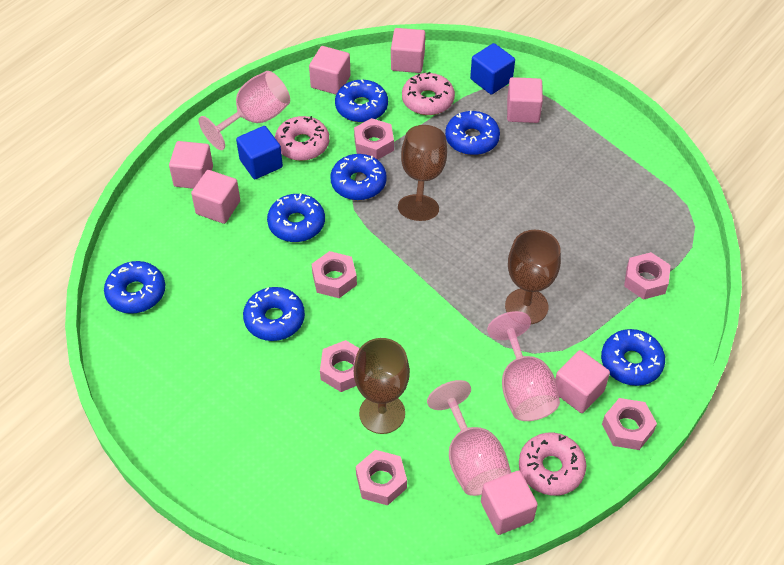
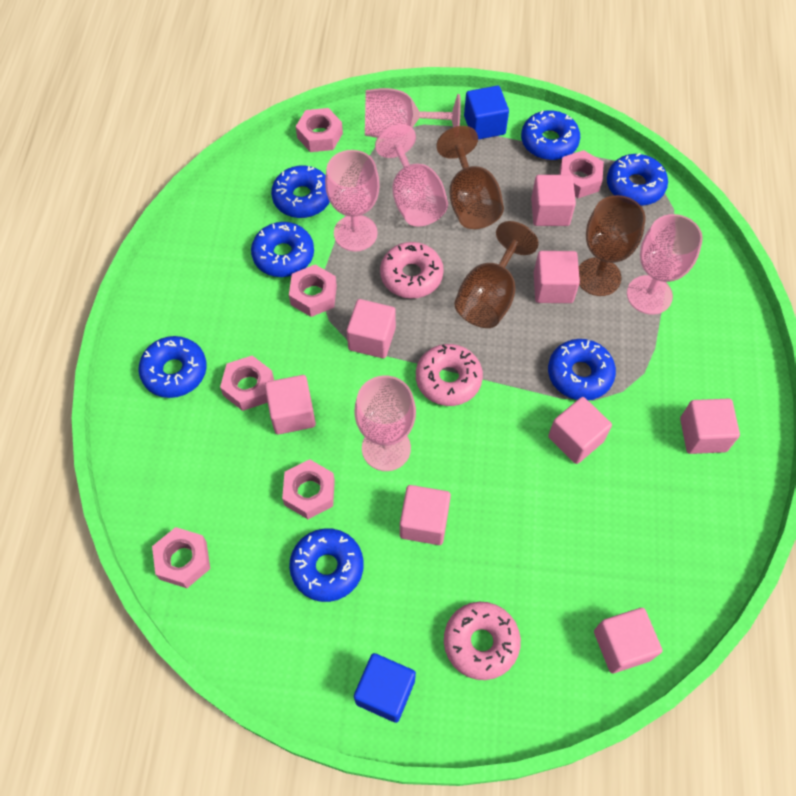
pink cube: 7 -> 8
pink goblet: 3 -> 5

